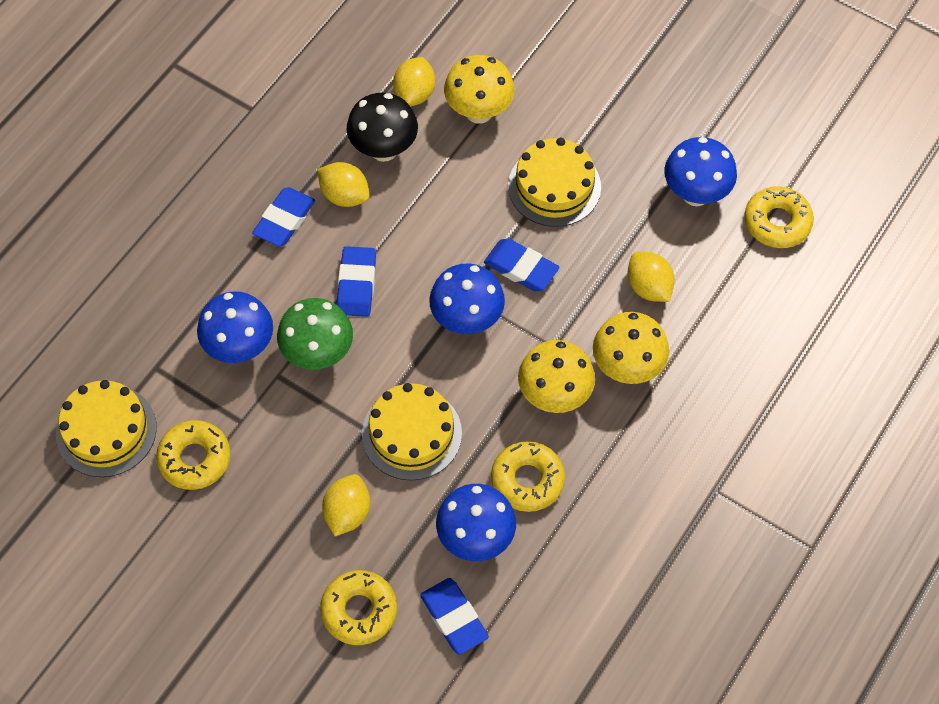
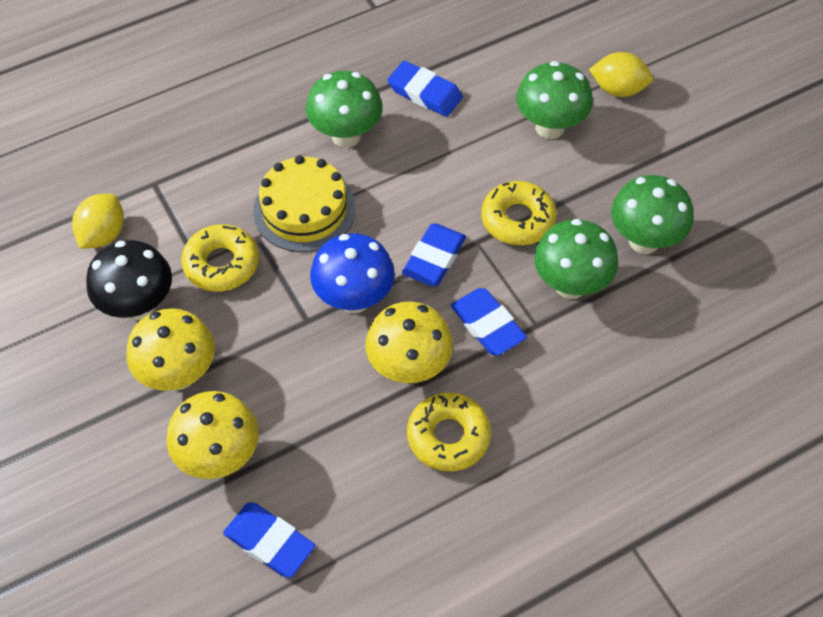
blue mushroom: 4 -> 1
green mushroom: 1 -> 4
yellow cake: 3 -> 1
yellow donut: 4 -> 3
yellow lemon: 4 -> 2

